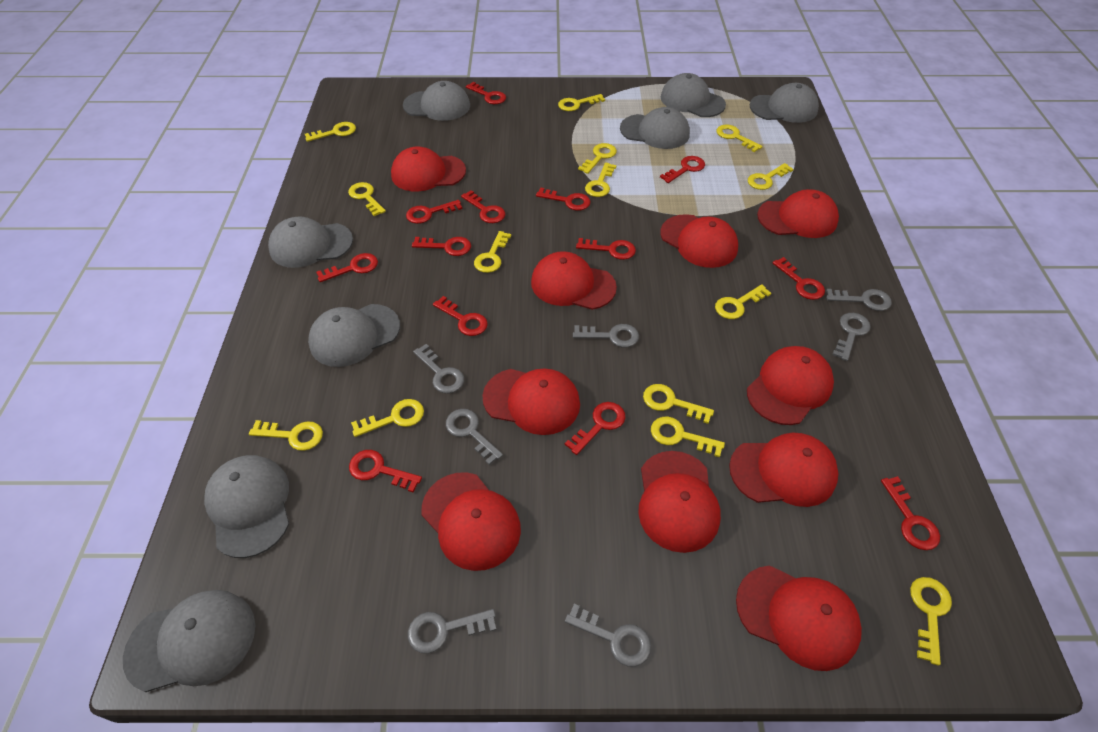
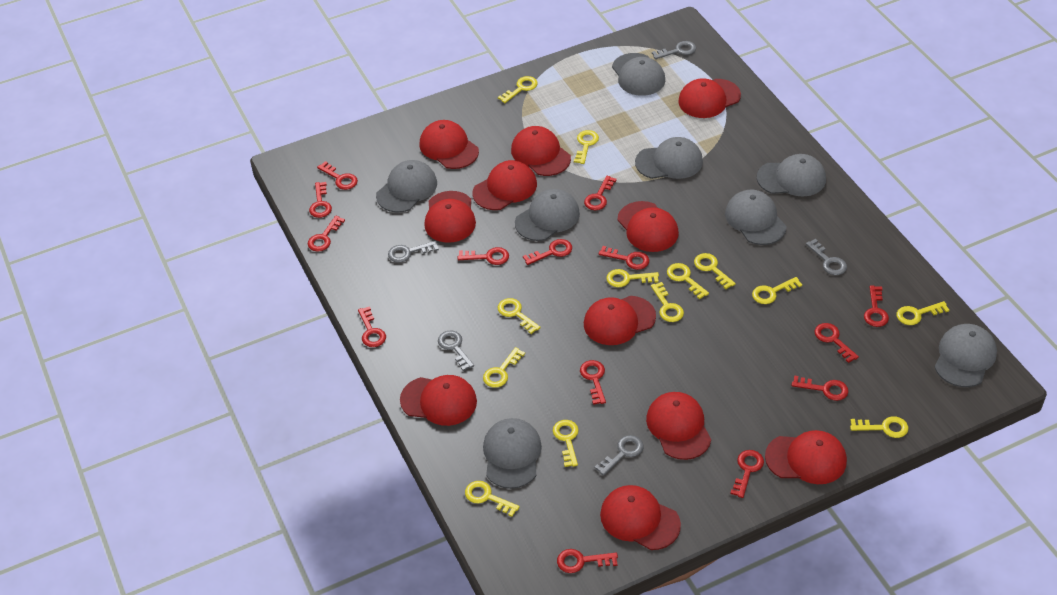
grey key: 7 -> 5
red cap: 10 -> 11
red key: 13 -> 14
yellow key: 14 -> 13

